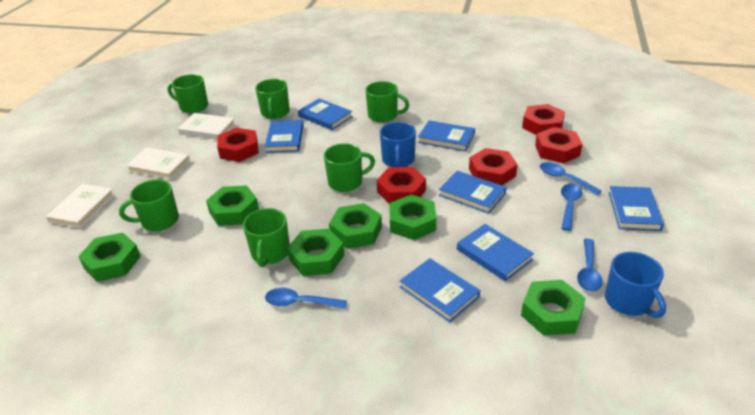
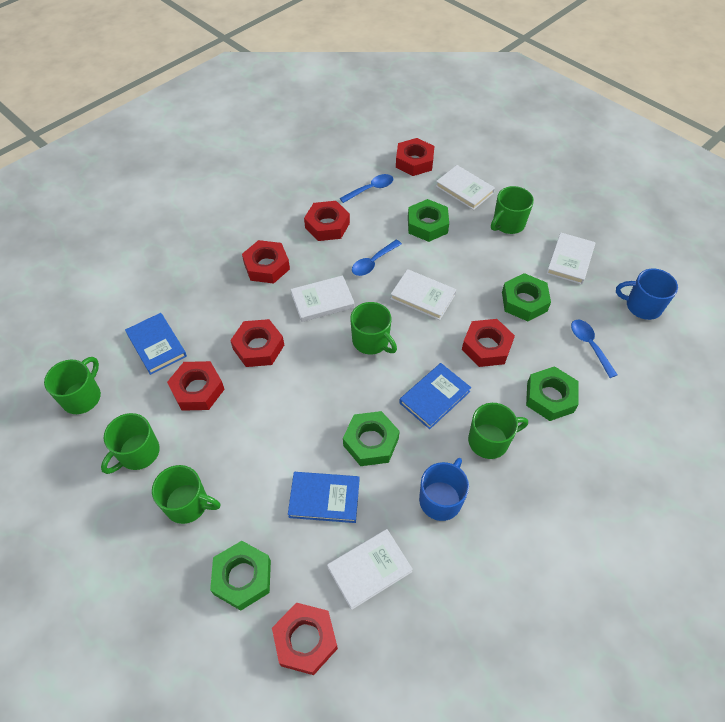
blue book: 7 -> 3
blue spoon: 4 -> 3
green nut: 6 -> 5
red nut: 5 -> 7
white book: 3 -> 5

